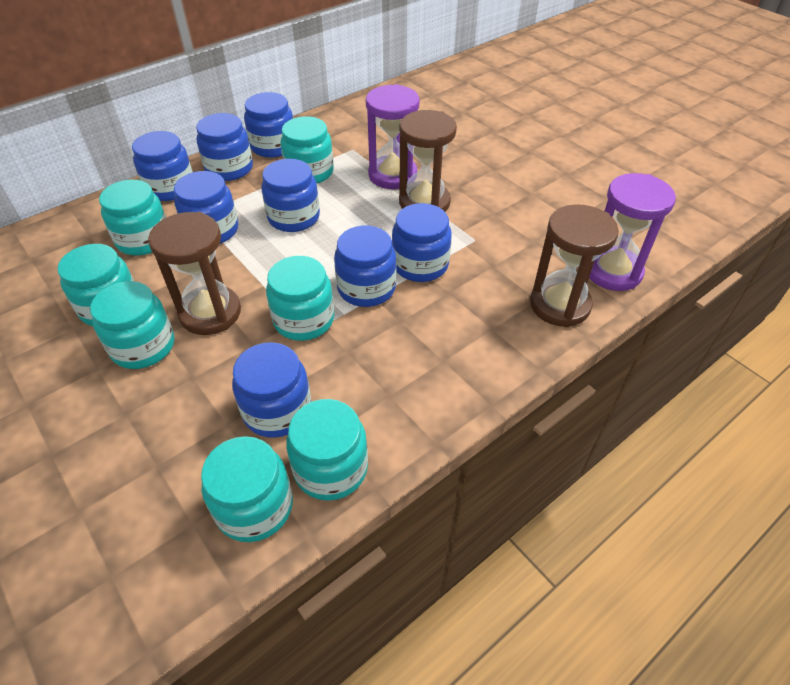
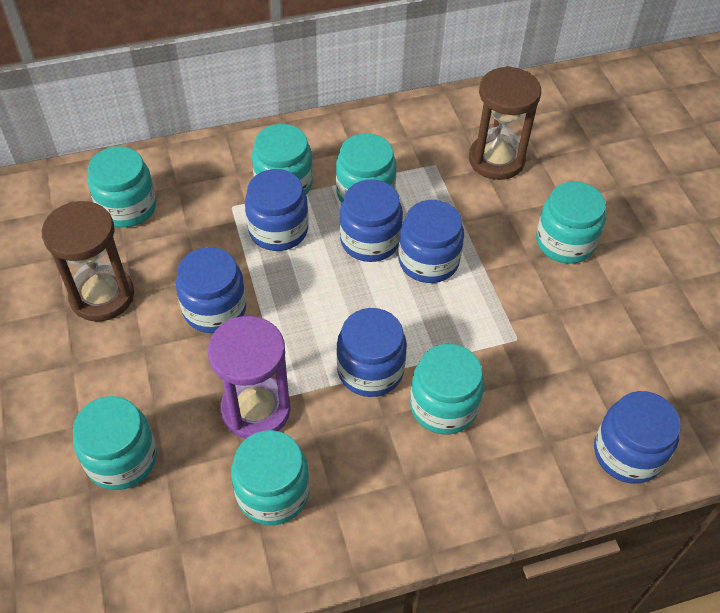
blue jar: 8 -> 6
brown hourglass: 3 -> 2
purple hourglass: 2 -> 1

